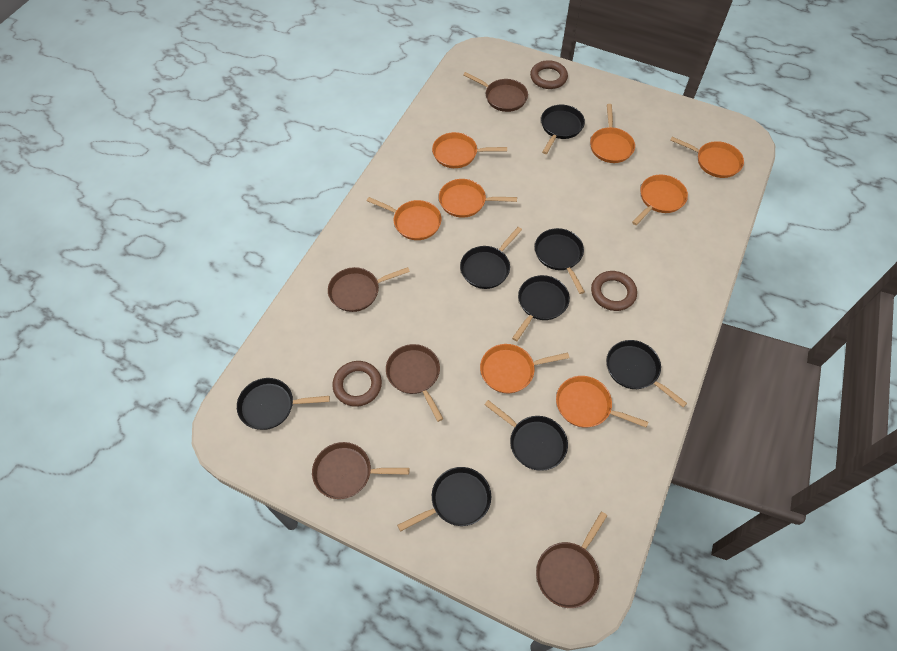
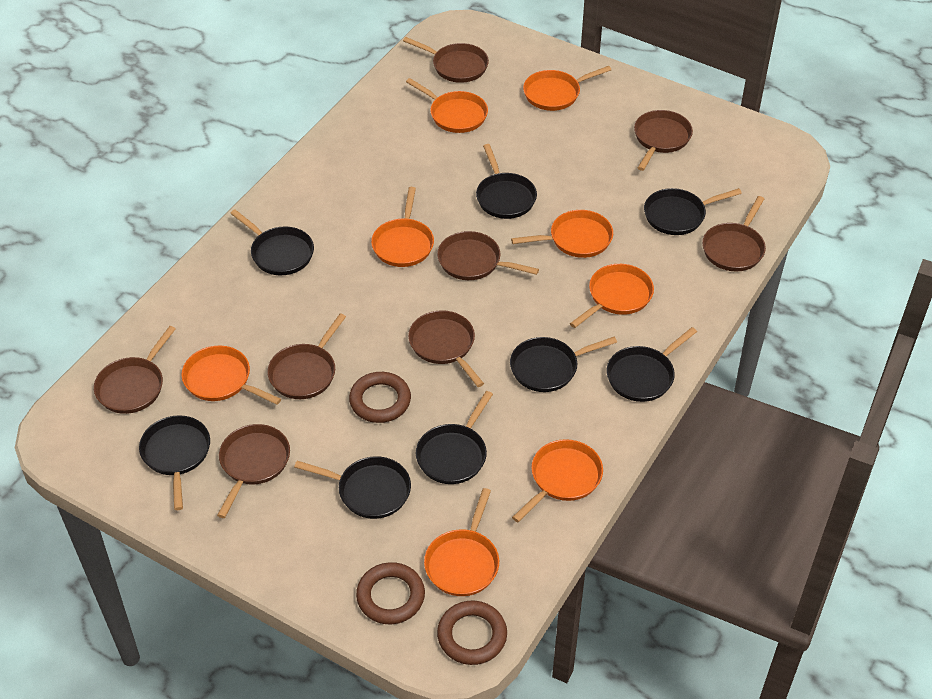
brown pan: 5 -> 8

